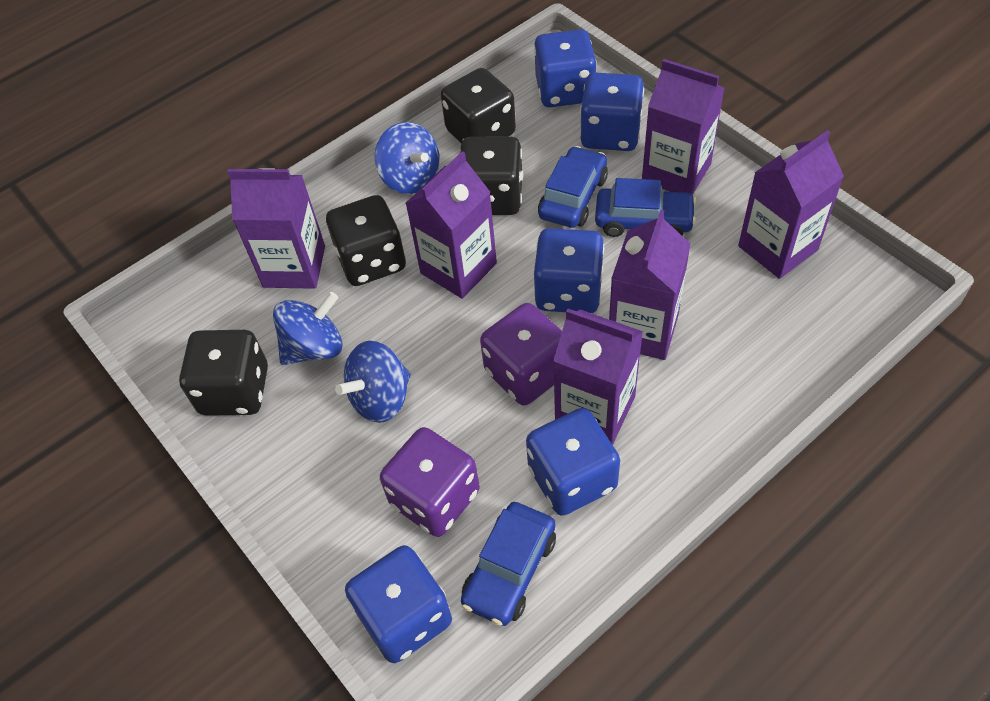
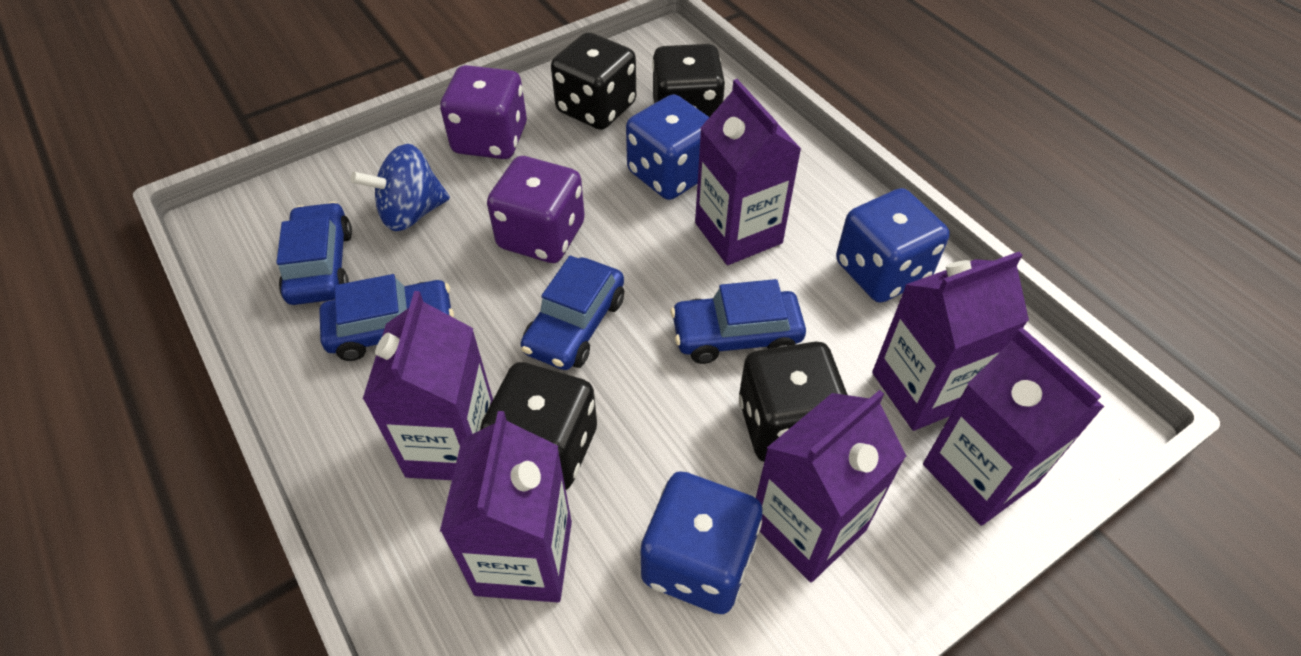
blue car: 3 -> 4
blue dice: 5 -> 3
blue spinning top: 3 -> 1

